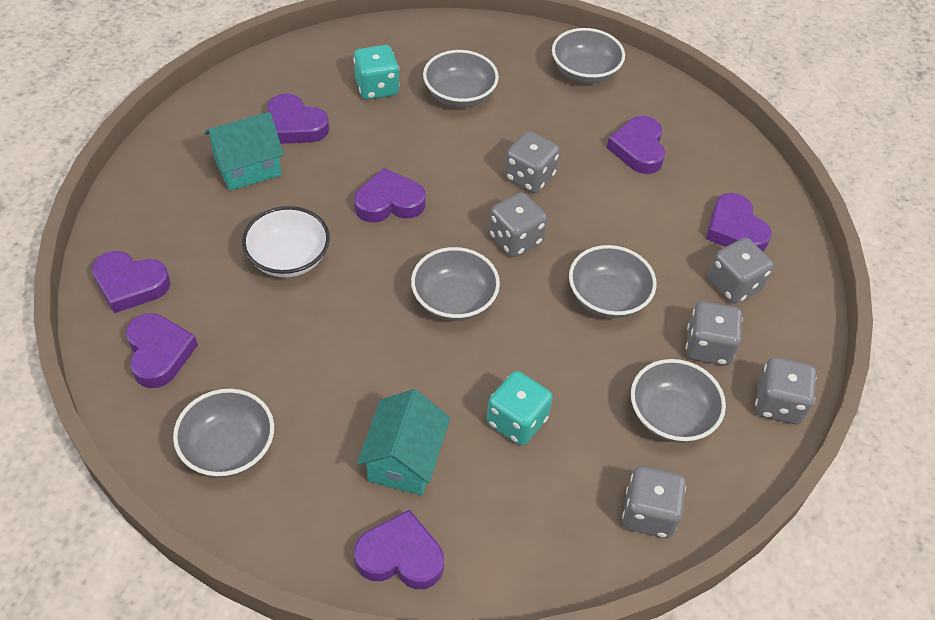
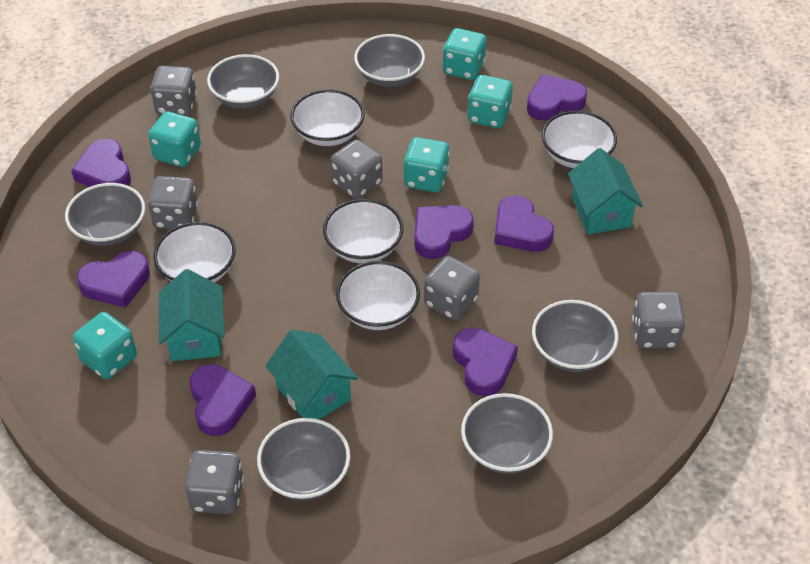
turquoise dice: 2 -> 5
turquoise house: 2 -> 3
white bowl: 1 -> 5

